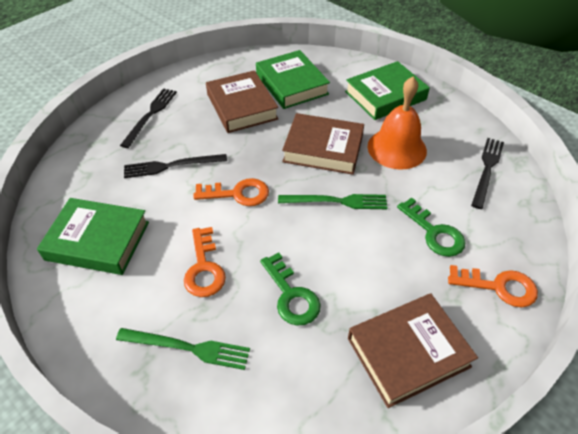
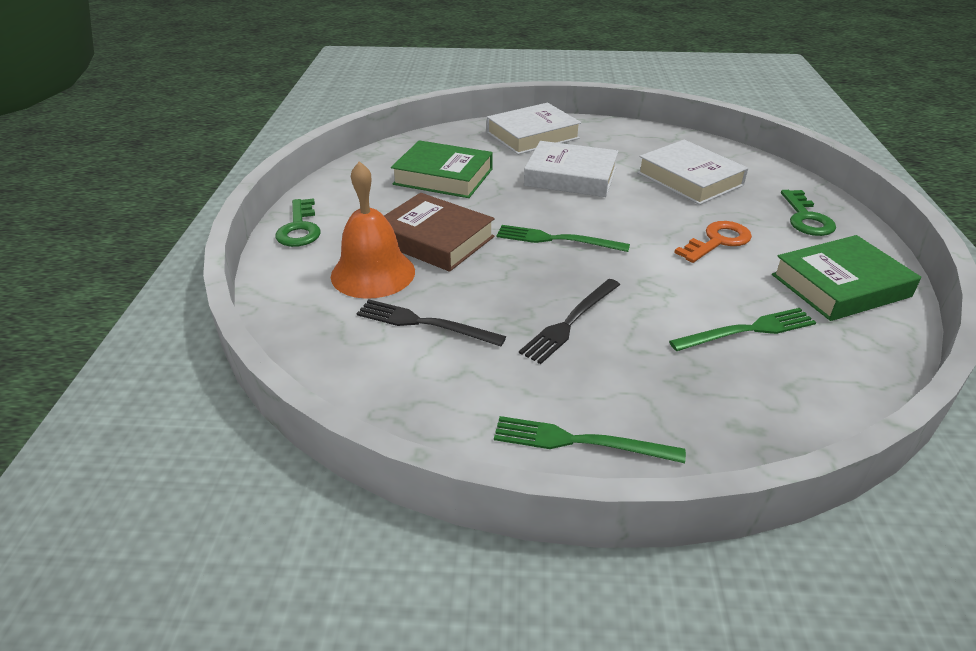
black fork: 3 -> 2
brown book: 3 -> 1
green book: 3 -> 2
green fork: 2 -> 3
orange key: 3 -> 1
white book: 0 -> 3

